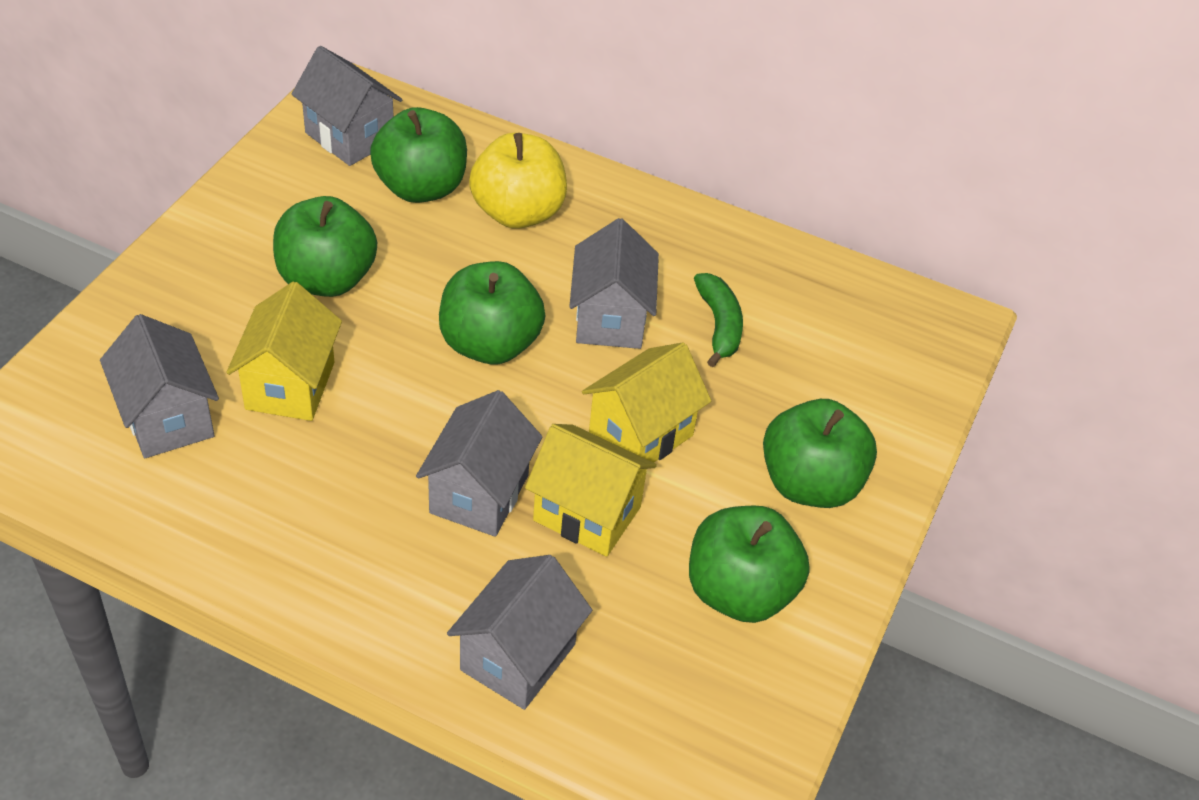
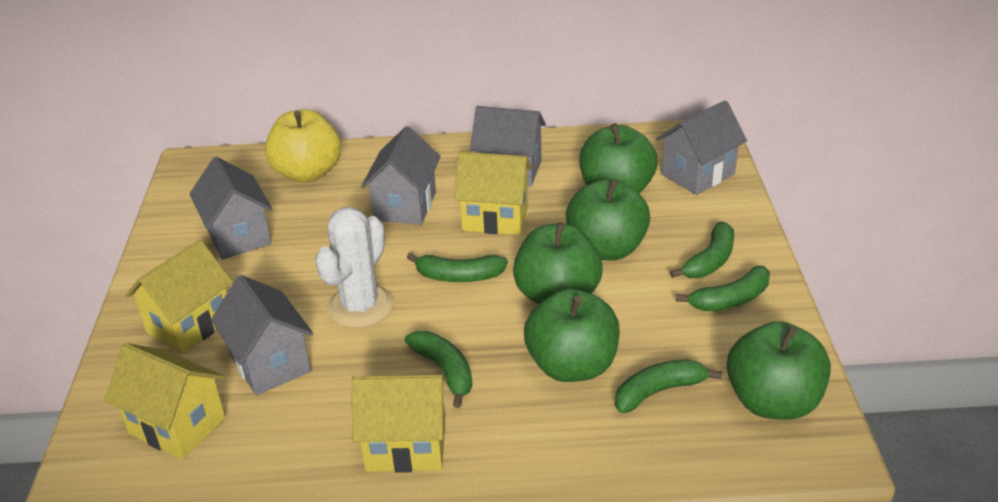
green banana: 1 -> 5
white cactus: 0 -> 1
yellow house: 3 -> 4

